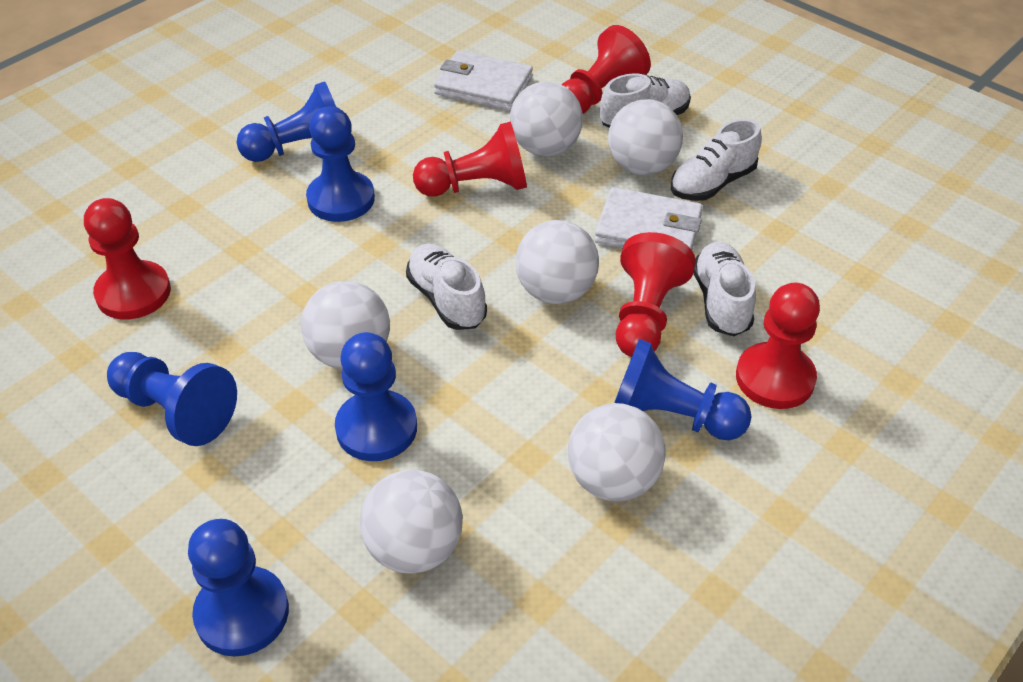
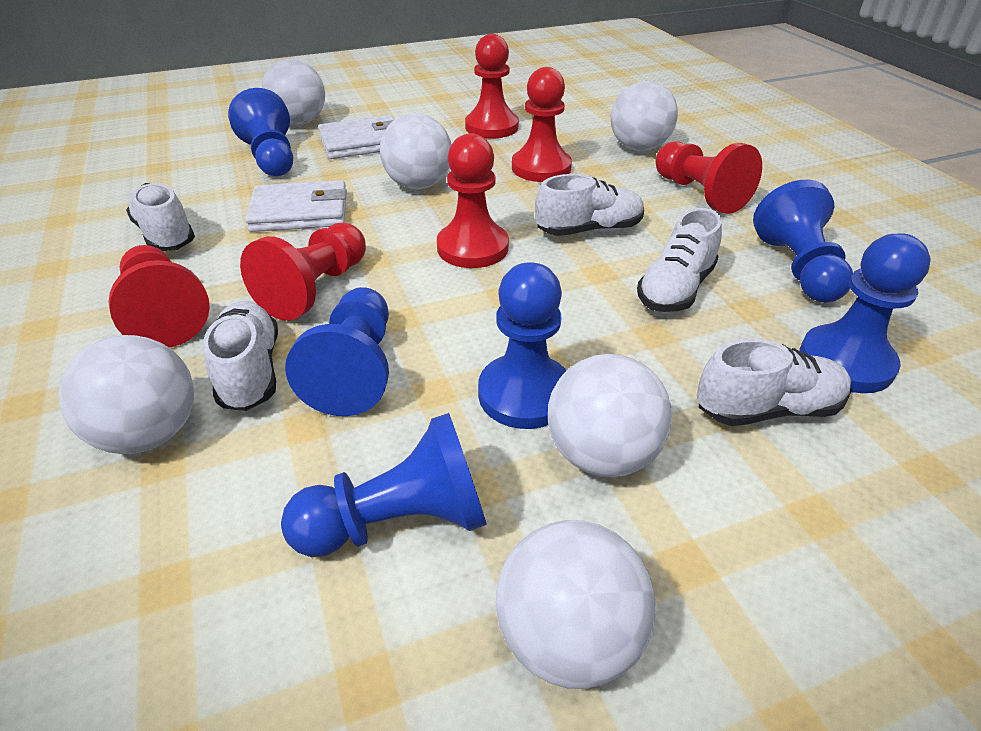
red pawn: 5 -> 6
white shoe: 4 -> 5

